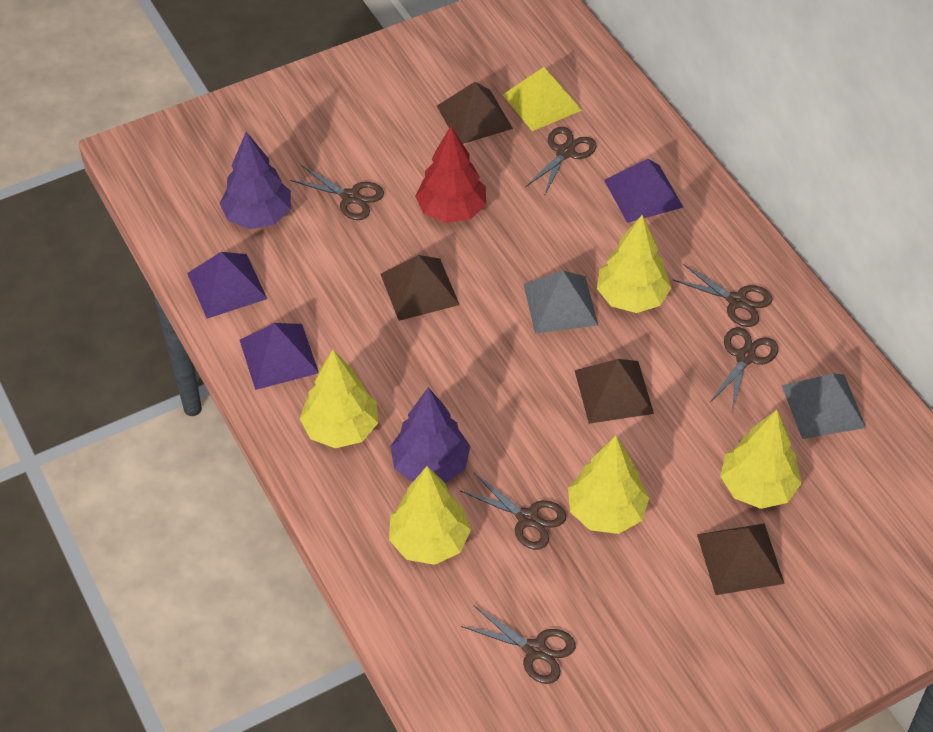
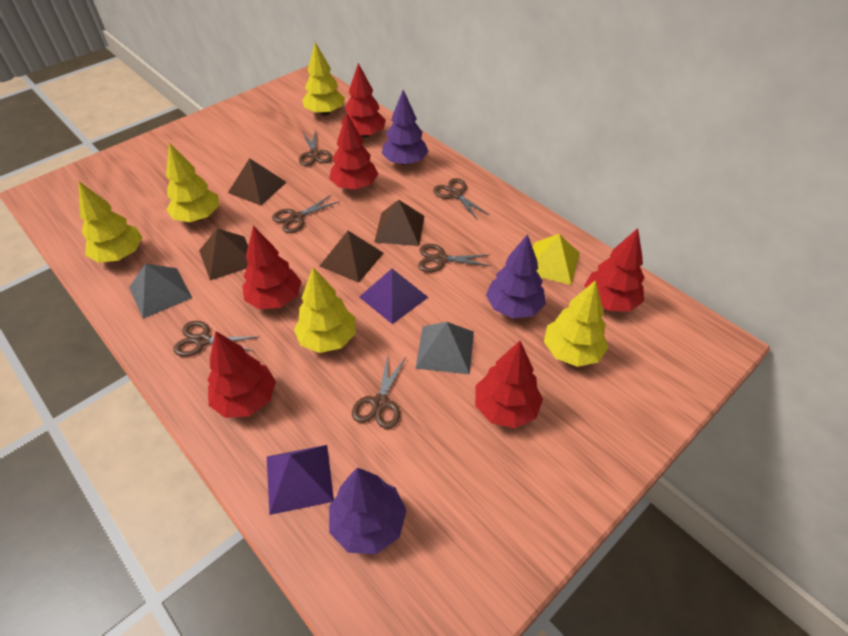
purple pyramid: 3 -> 2
purple tree: 2 -> 3
red tree: 1 -> 6

